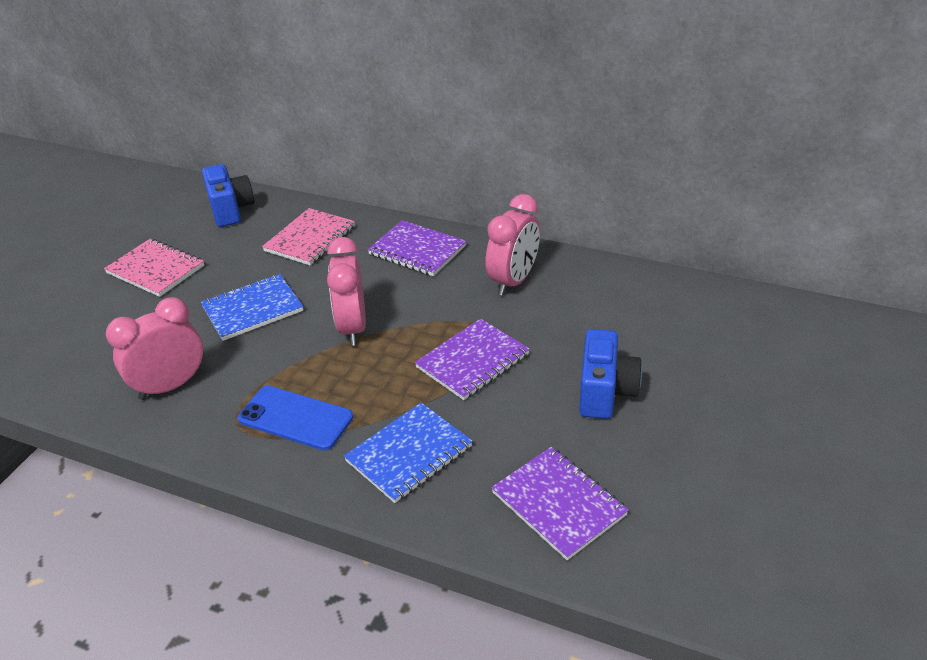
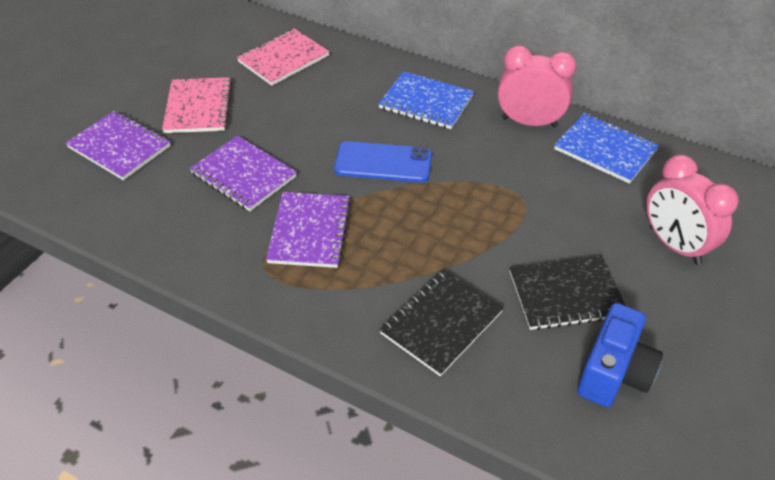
black notebook: 0 -> 2
blue camera: 2 -> 1
pink clock: 3 -> 2

